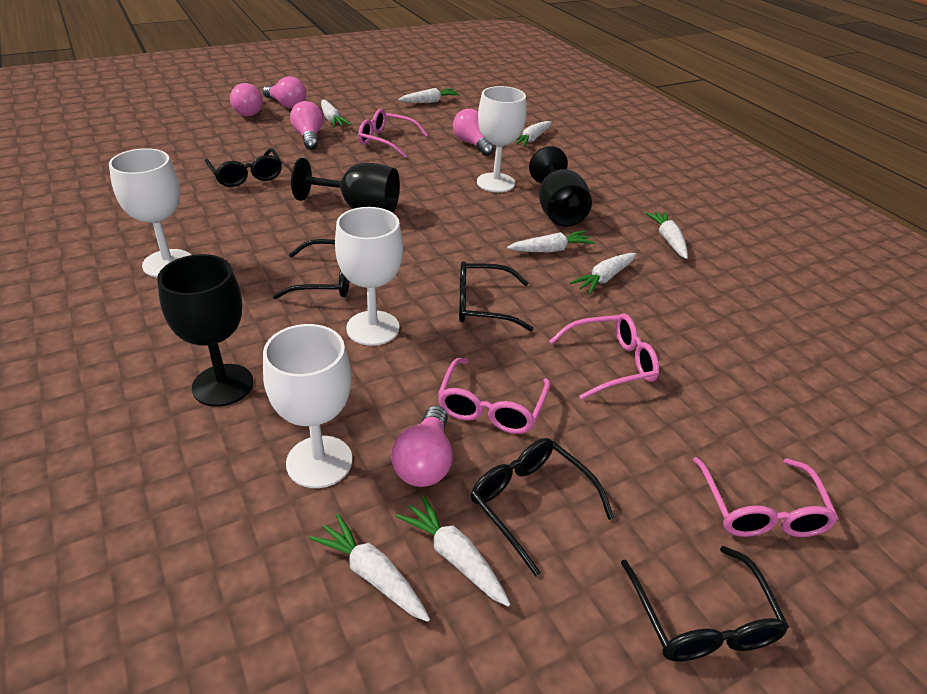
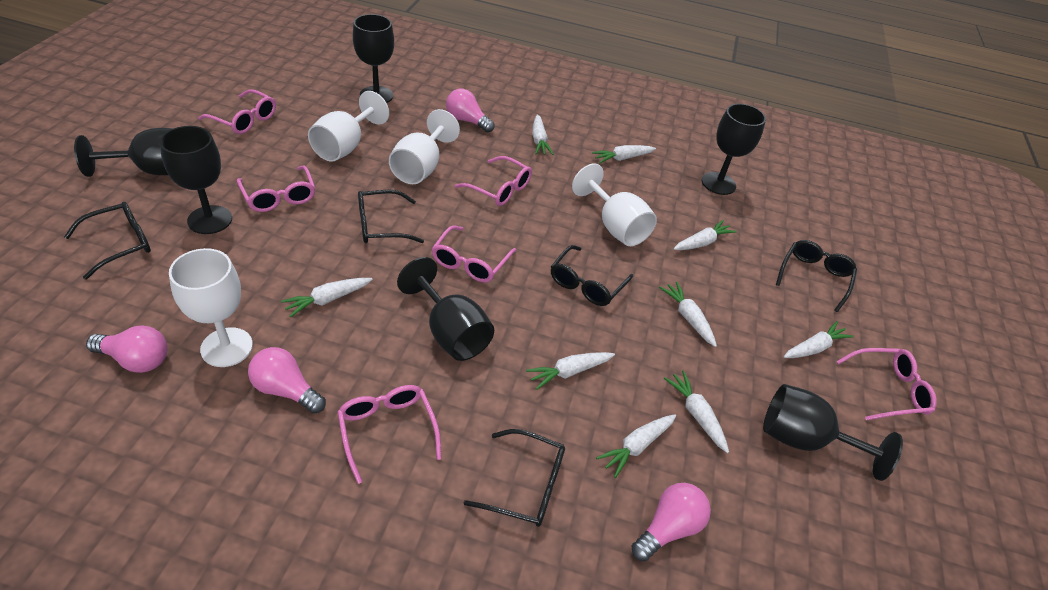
black goblet: 3 -> 6
pink glasses: 4 -> 6
pink light bulb: 5 -> 4
white carrot: 8 -> 9

